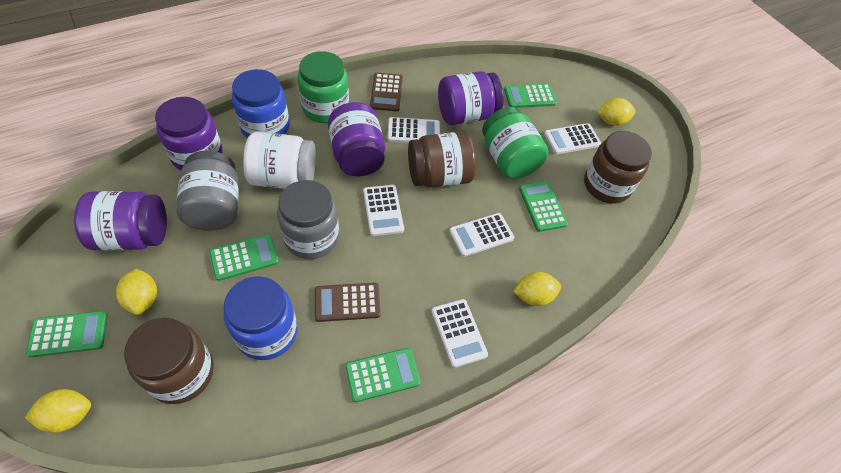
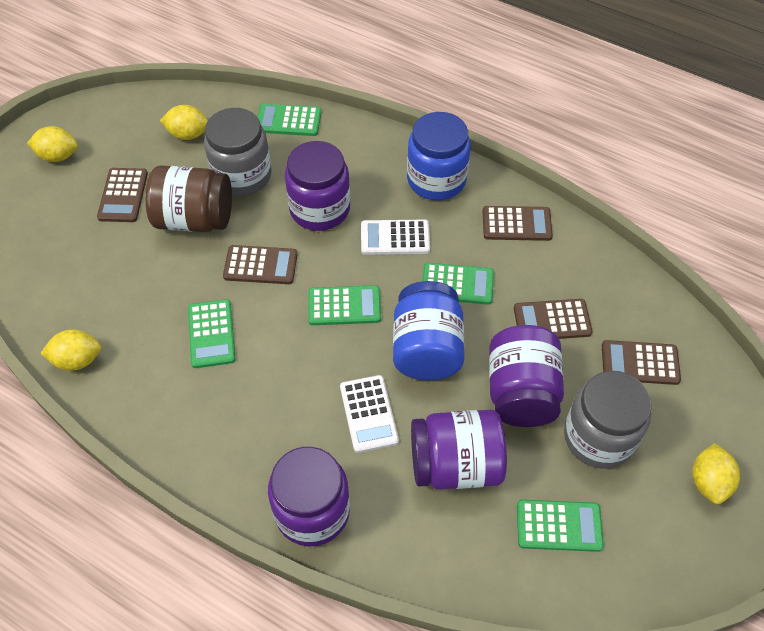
brown calculator: 2 -> 5
brown jar: 3 -> 1
green jar: 2 -> 0
white calculator: 5 -> 2
white jar: 1 -> 0

